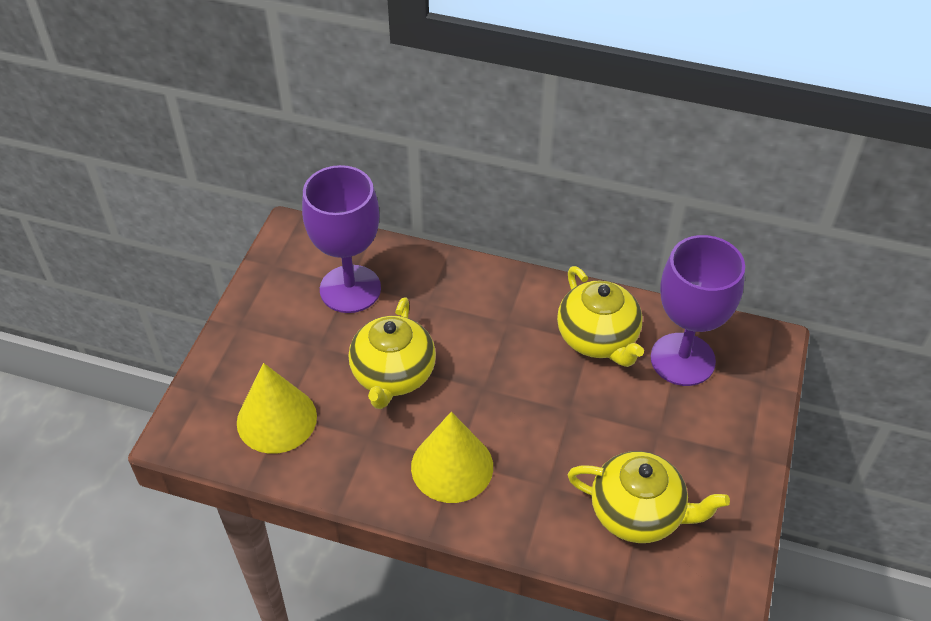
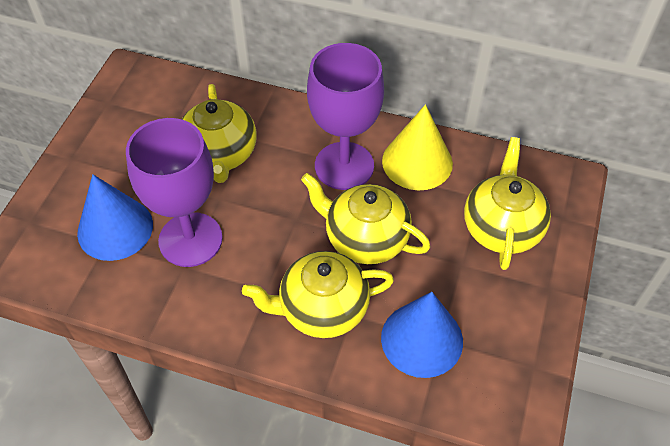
blue cone: 0 -> 2
yellow cone: 2 -> 1
yellow teapot: 3 -> 4

